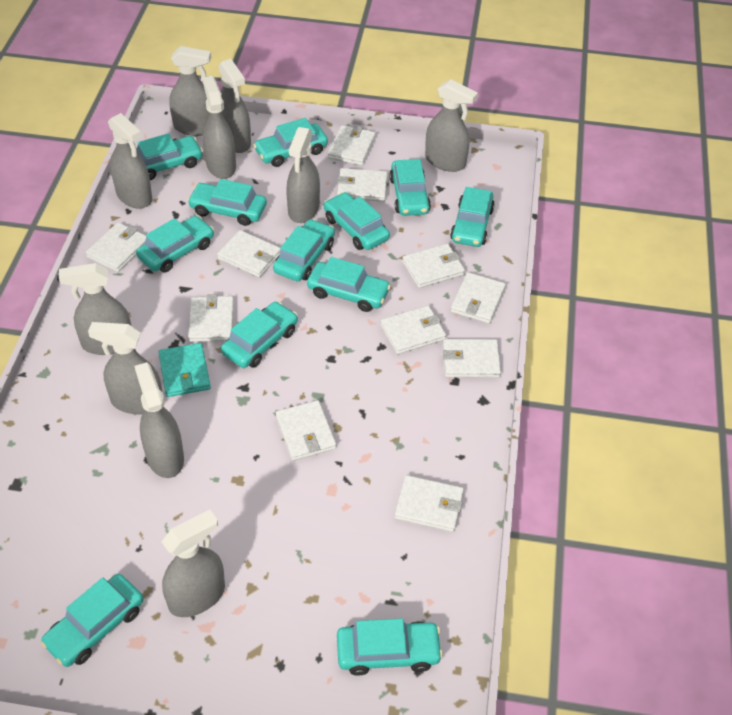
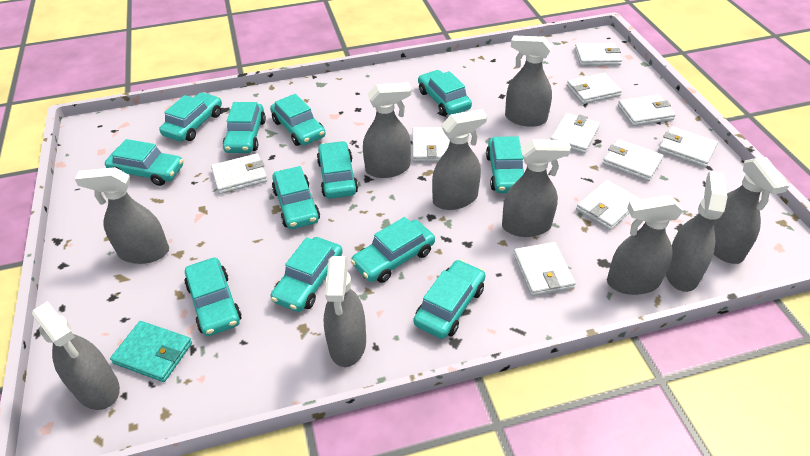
white wallet: 11 -> 10

